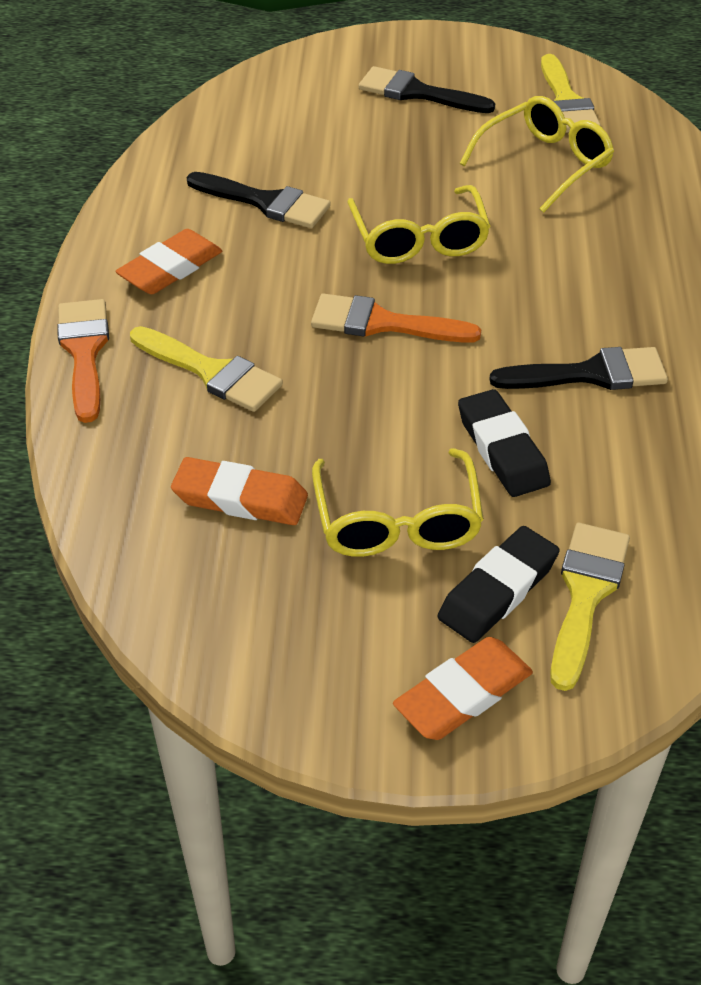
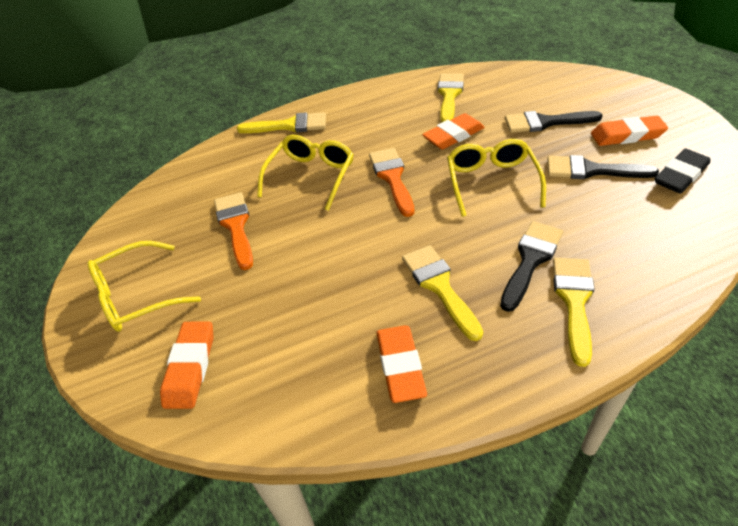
black eraser: 2 -> 1
orange eraser: 3 -> 4
yellow brush: 3 -> 4

